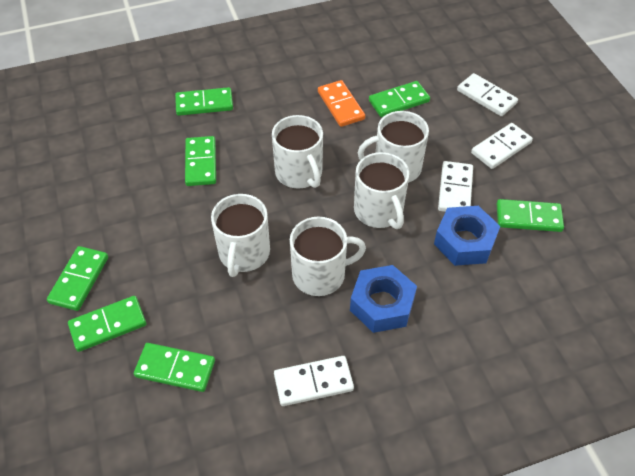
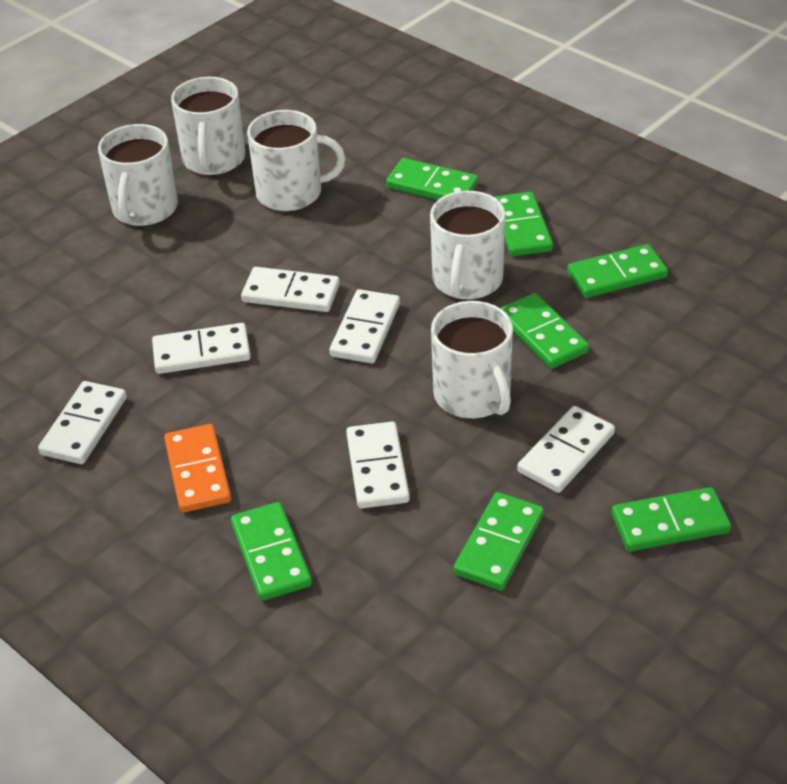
blue nut: 2 -> 0
white domino: 4 -> 6

